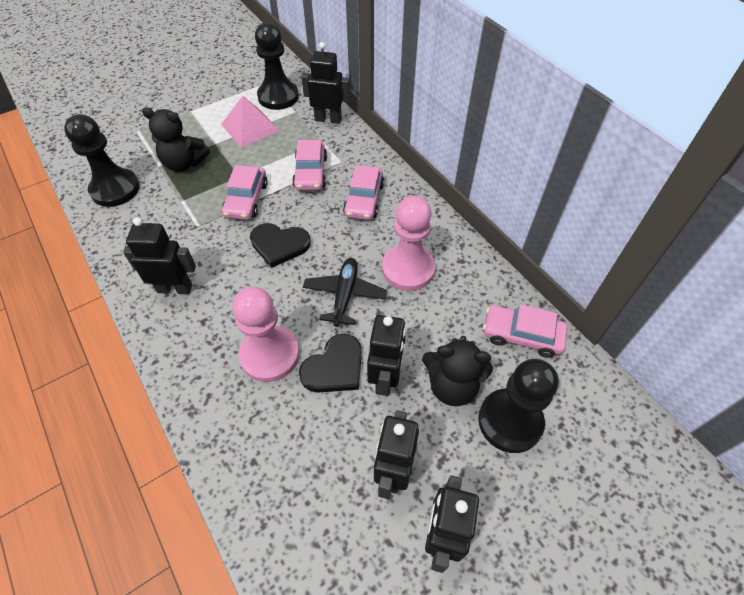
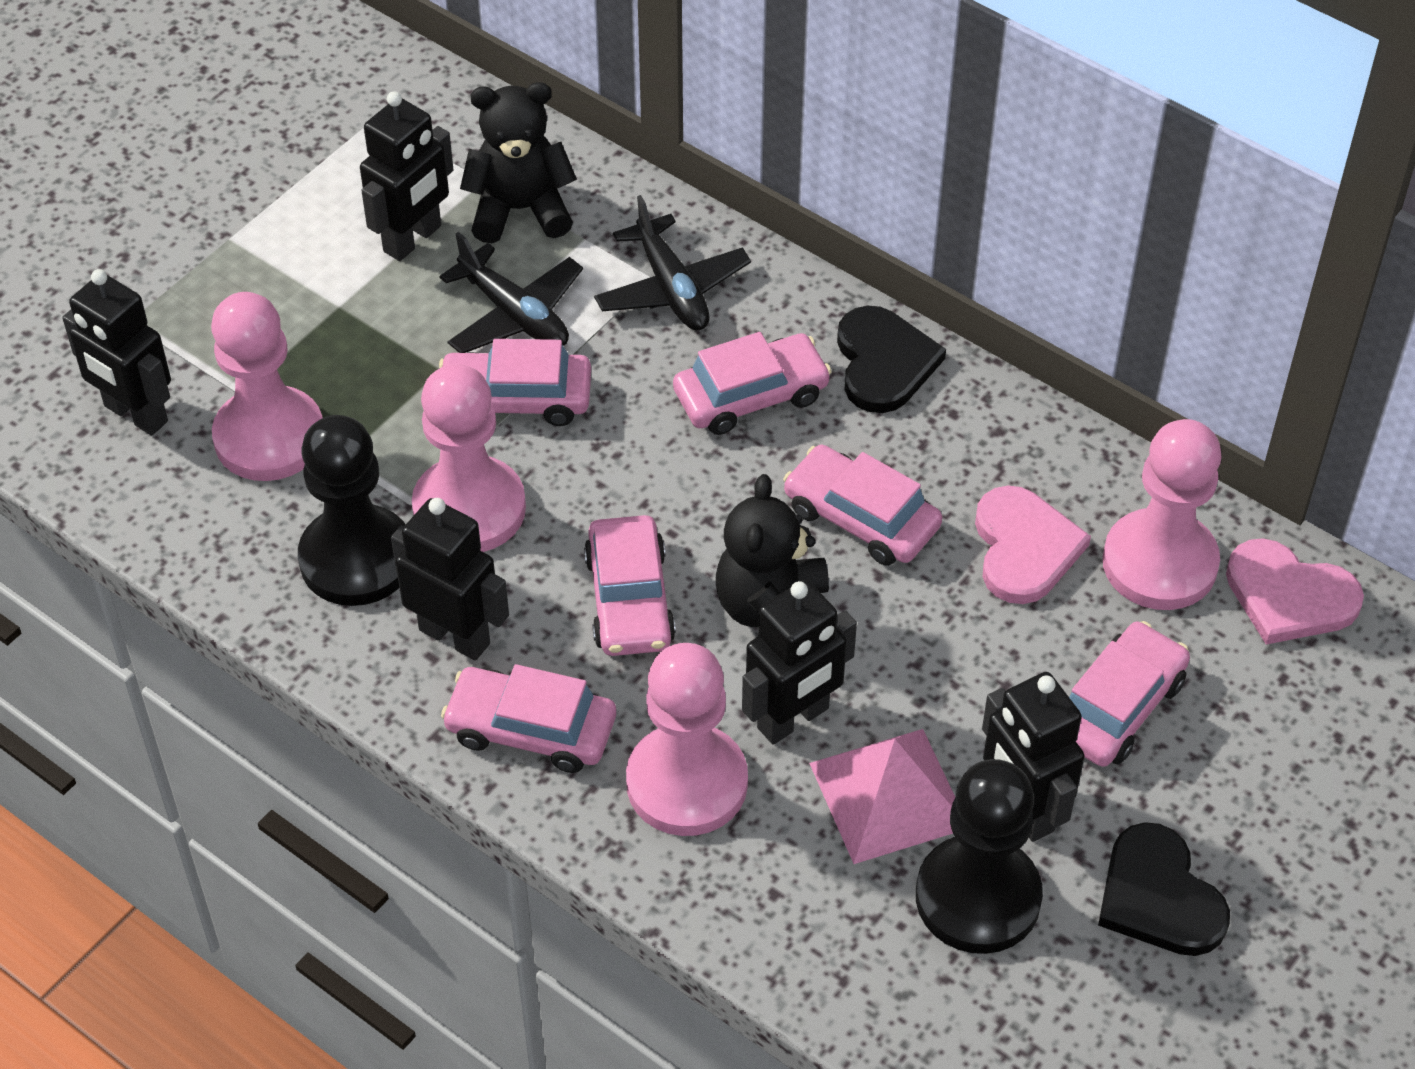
black pawn: 3 -> 2
black plane: 1 -> 2
pink car: 4 -> 6
pink heart: 0 -> 2
pink pawn: 2 -> 4

